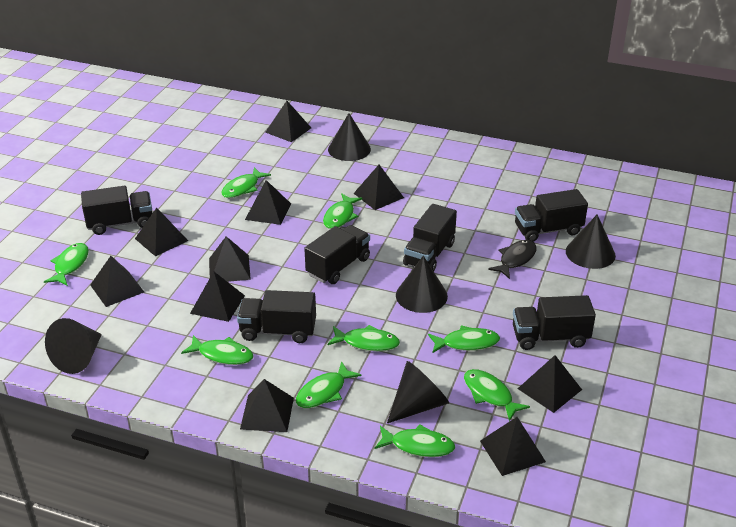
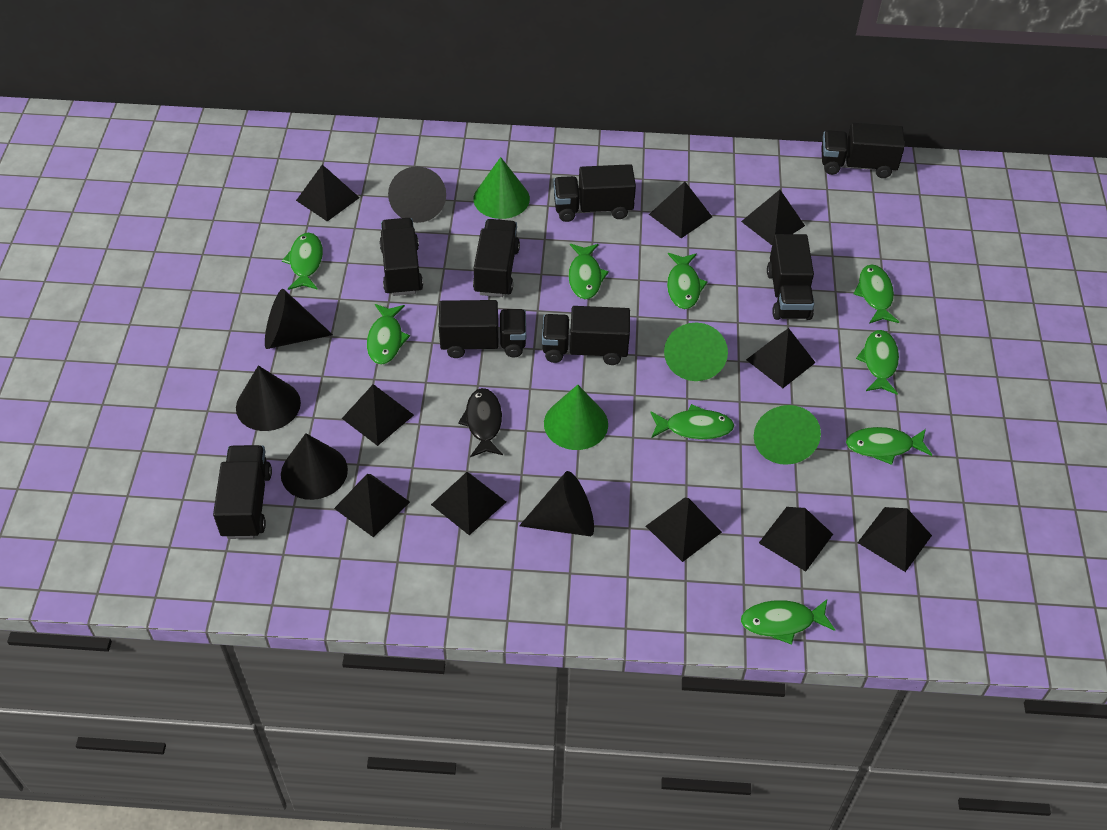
black truck: 6 -> 8
green cone: 0 -> 4

